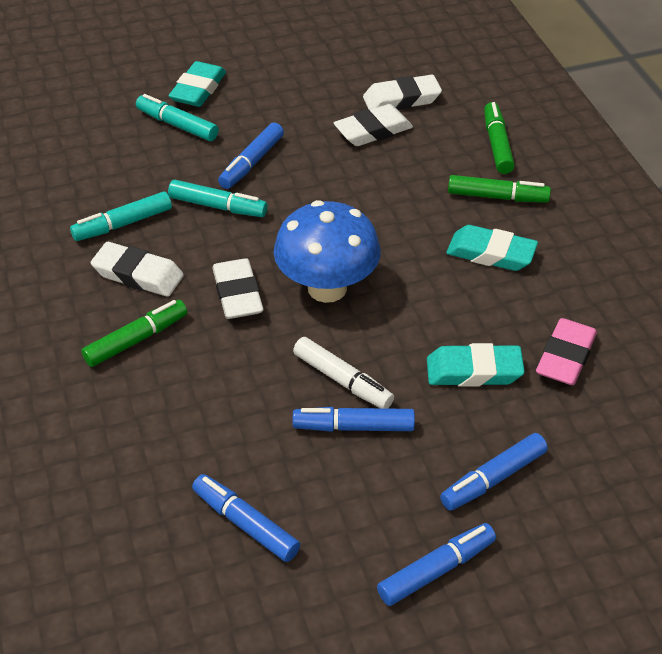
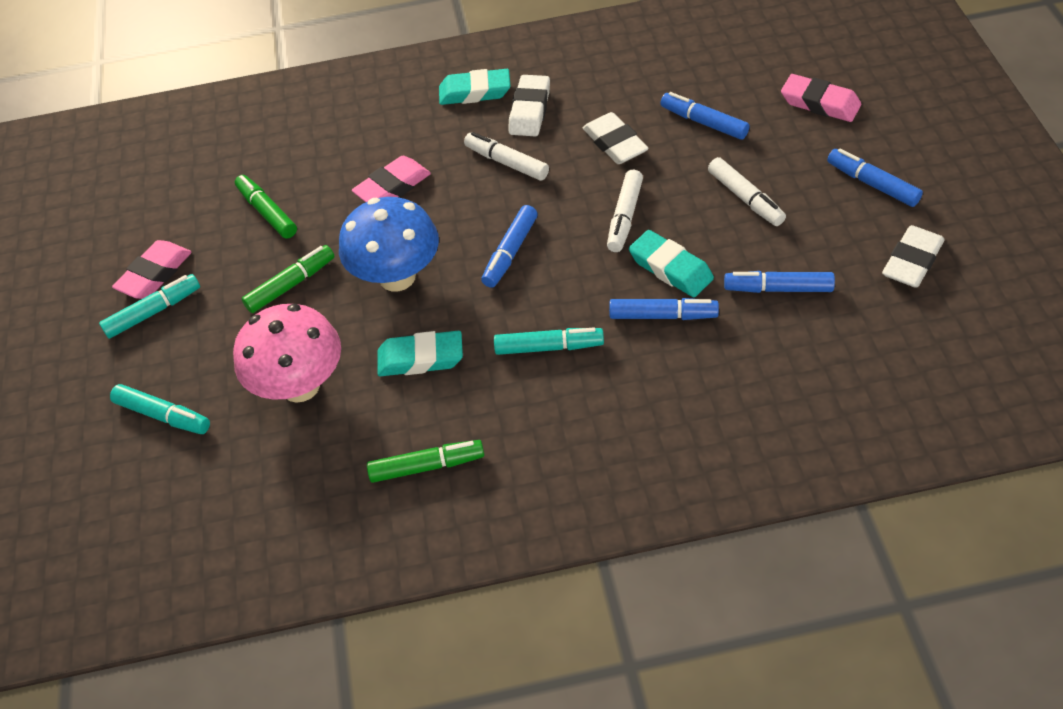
pink eraser: 1 -> 3
pink mushroom: 0 -> 1
white eraser: 4 -> 3
white marker: 1 -> 3

